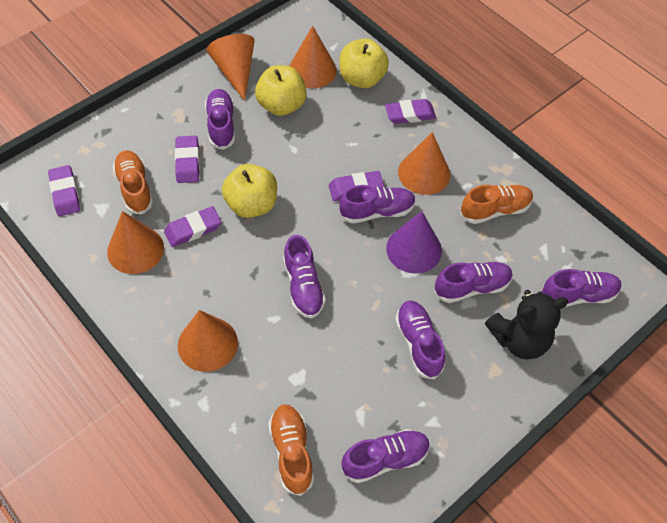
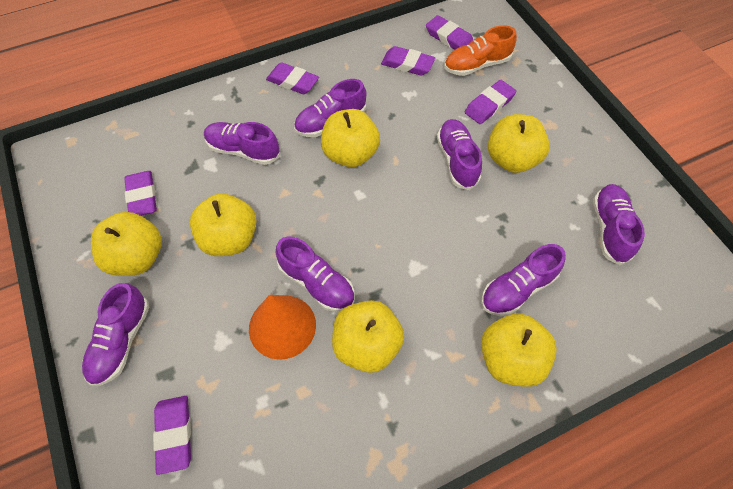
black teddy bear: 1 -> 0
orange cone: 5 -> 1
orange shoe: 3 -> 1
purple cone: 1 -> 0
purple eraser: 5 -> 6
yellow apple: 3 -> 6

